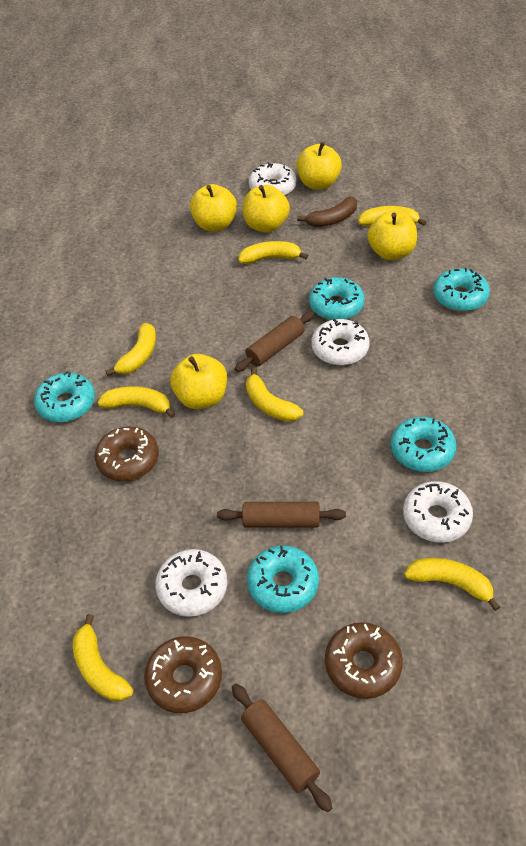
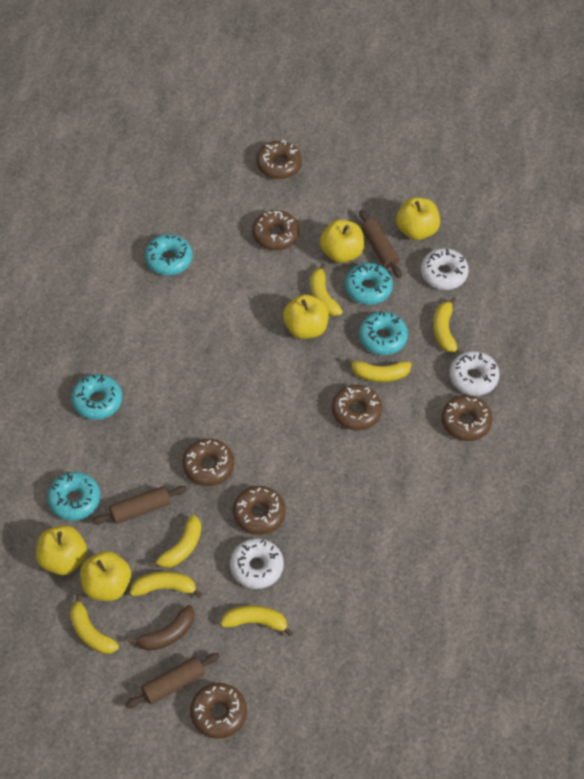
brown donut: 3 -> 7
white donut: 4 -> 3

